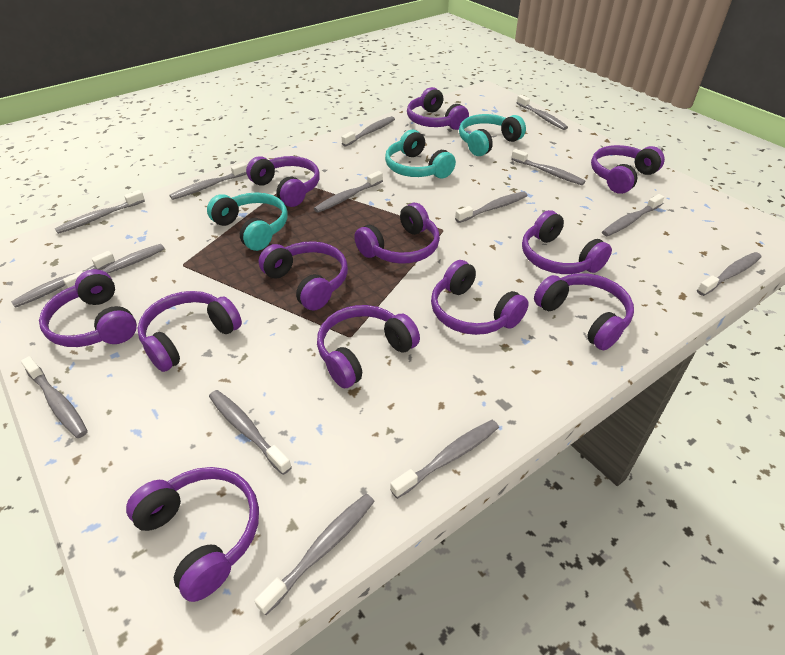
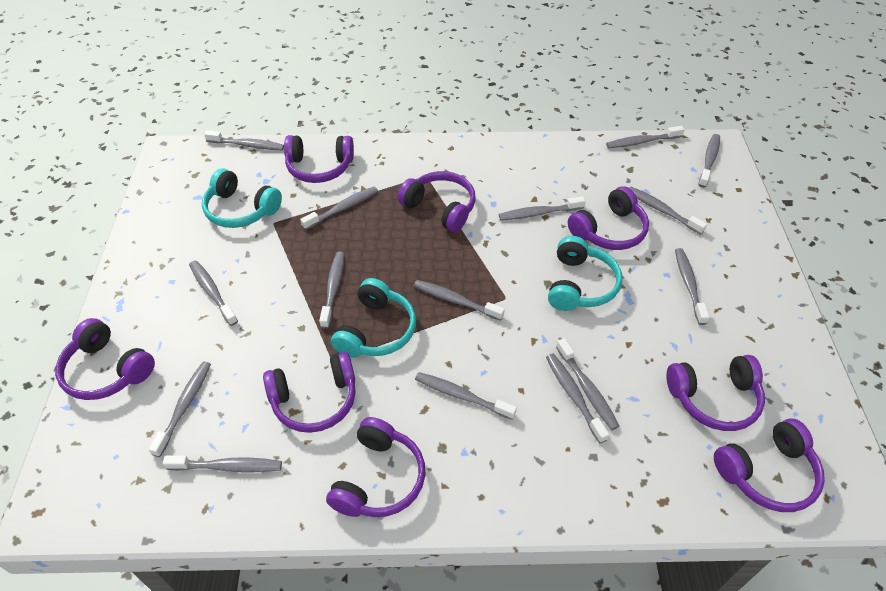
purple headphones: 12 -> 8

